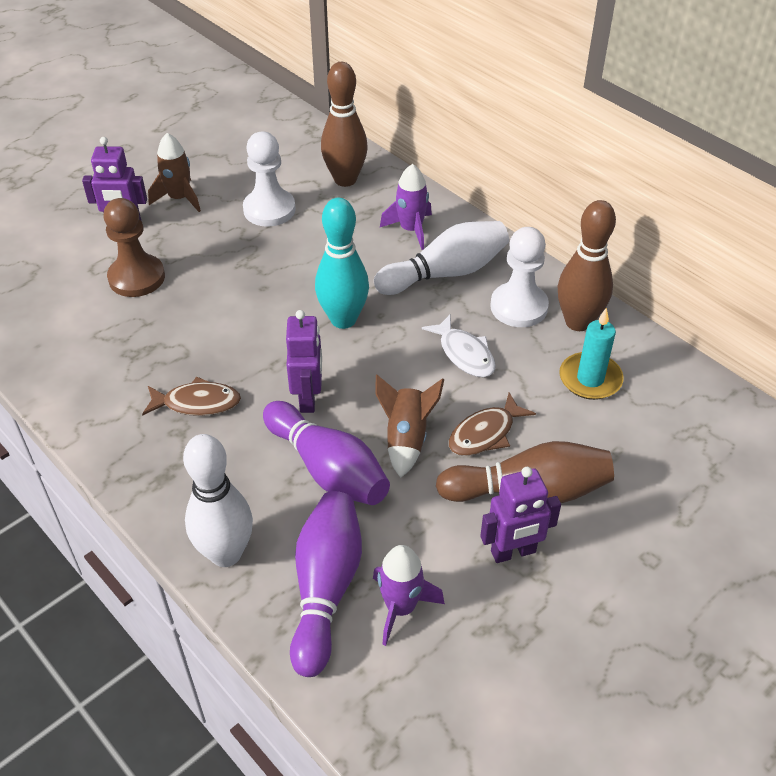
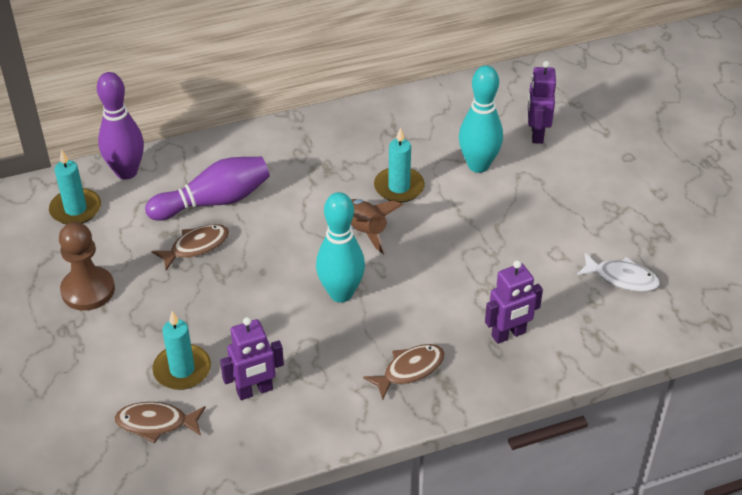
brown bowling pin: 3 -> 0
brown fish: 2 -> 3
brown rocket: 2 -> 1
purple rocket: 2 -> 0
turquoise bowling pin: 1 -> 2
turquoise candle: 1 -> 3
white bowling pin: 2 -> 0
white pawn: 2 -> 0

